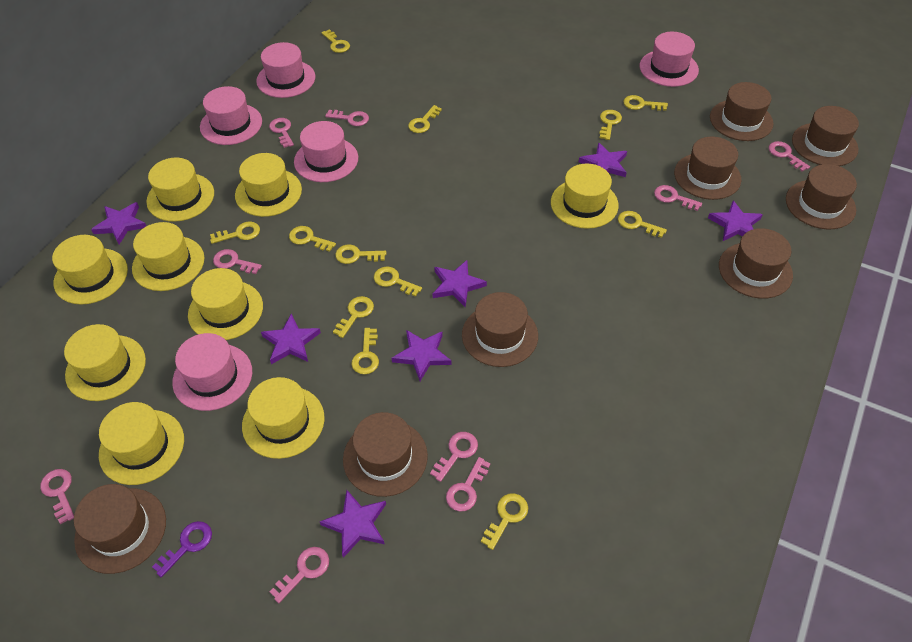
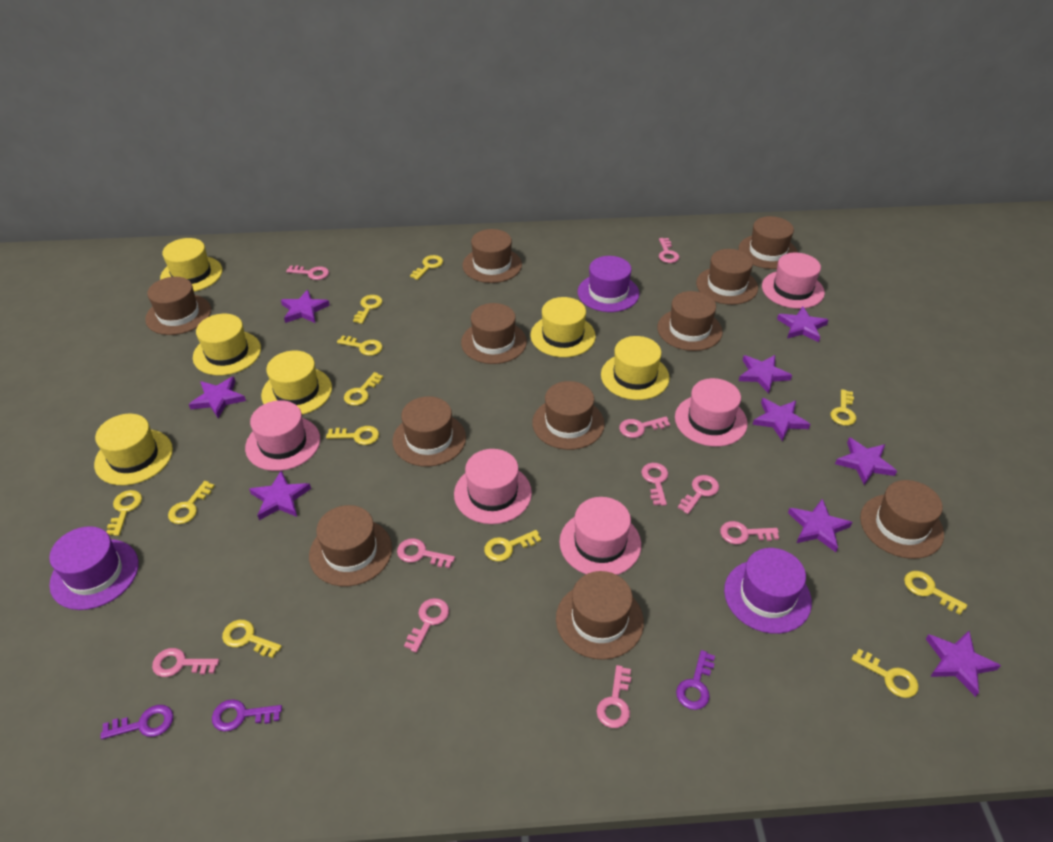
brown hat: 8 -> 11
pink key: 9 -> 10
purple hat: 0 -> 3
purple key: 1 -> 3
purple star: 7 -> 9
yellow hat: 9 -> 6

